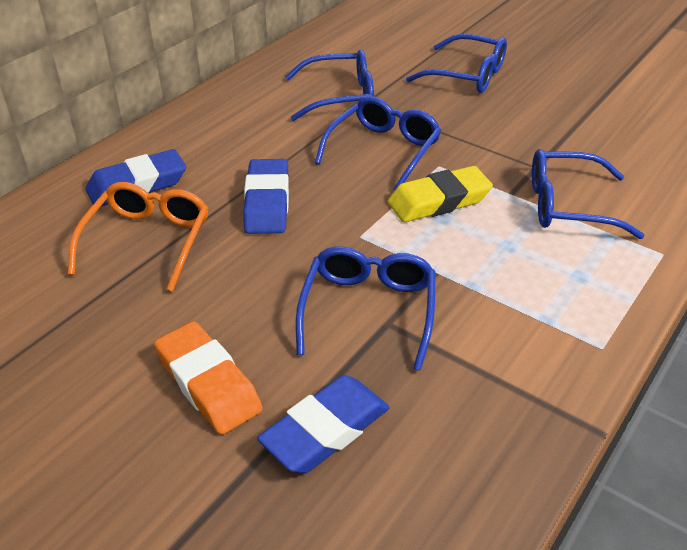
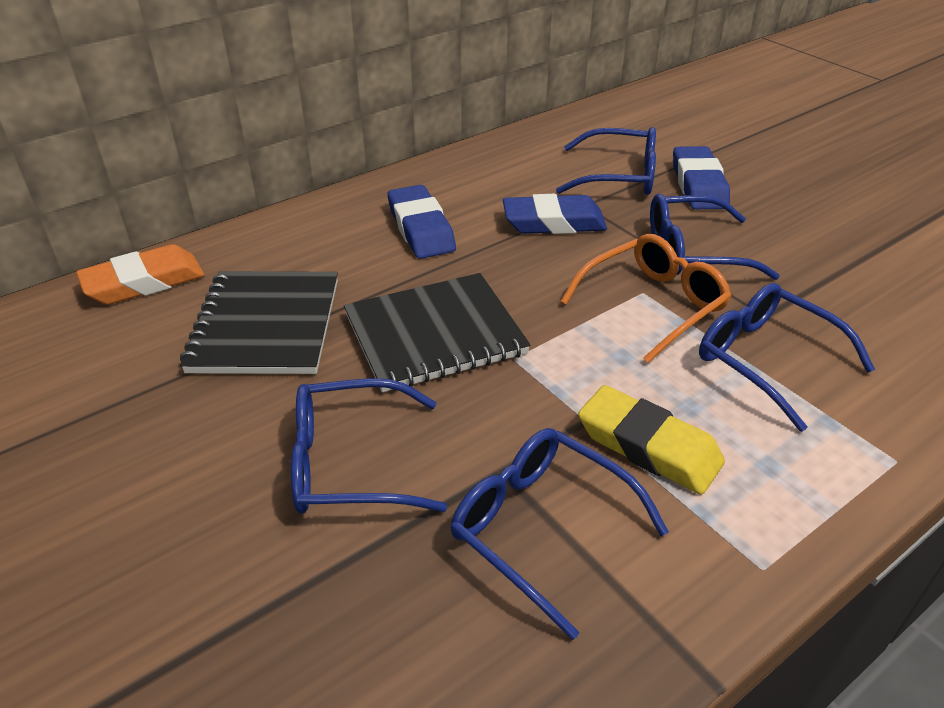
black notebook: 0 -> 2

